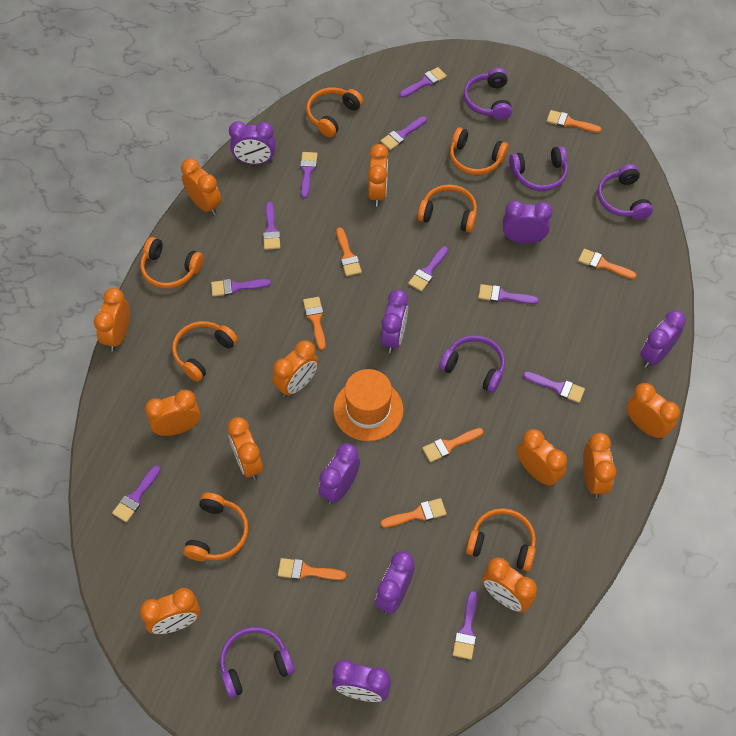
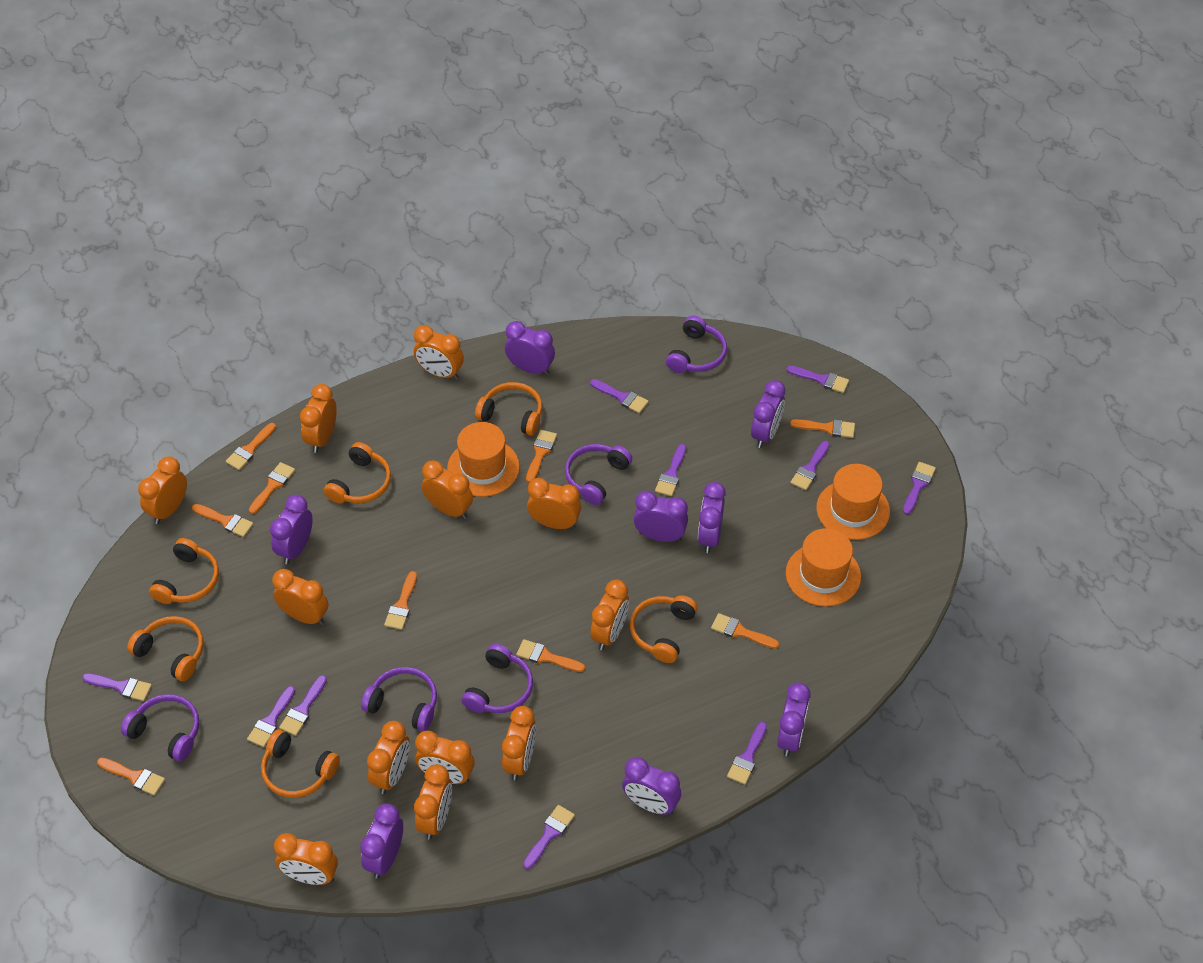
orange brush: 7 -> 9
orange clock: 11 -> 12
orange hat: 1 -> 3
orange headphones: 7 -> 6
purple clock: 7 -> 8

